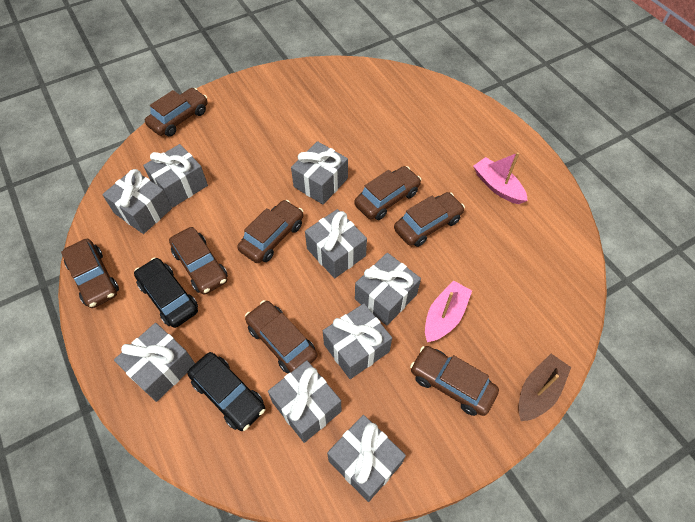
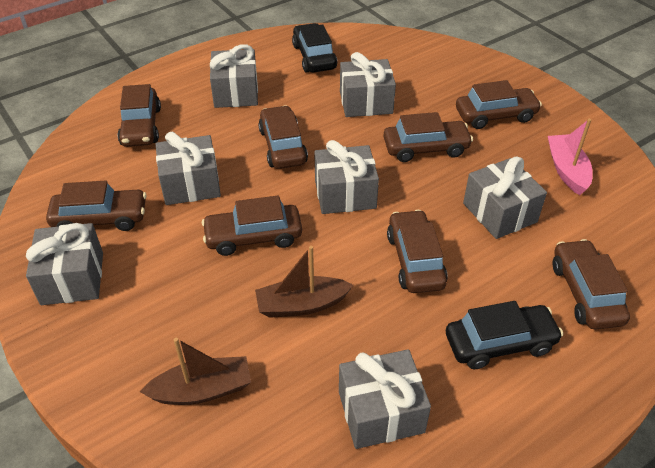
brown boat: 1 -> 2
grey gift: 9 -> 7
pink boat: 2 -> 1

